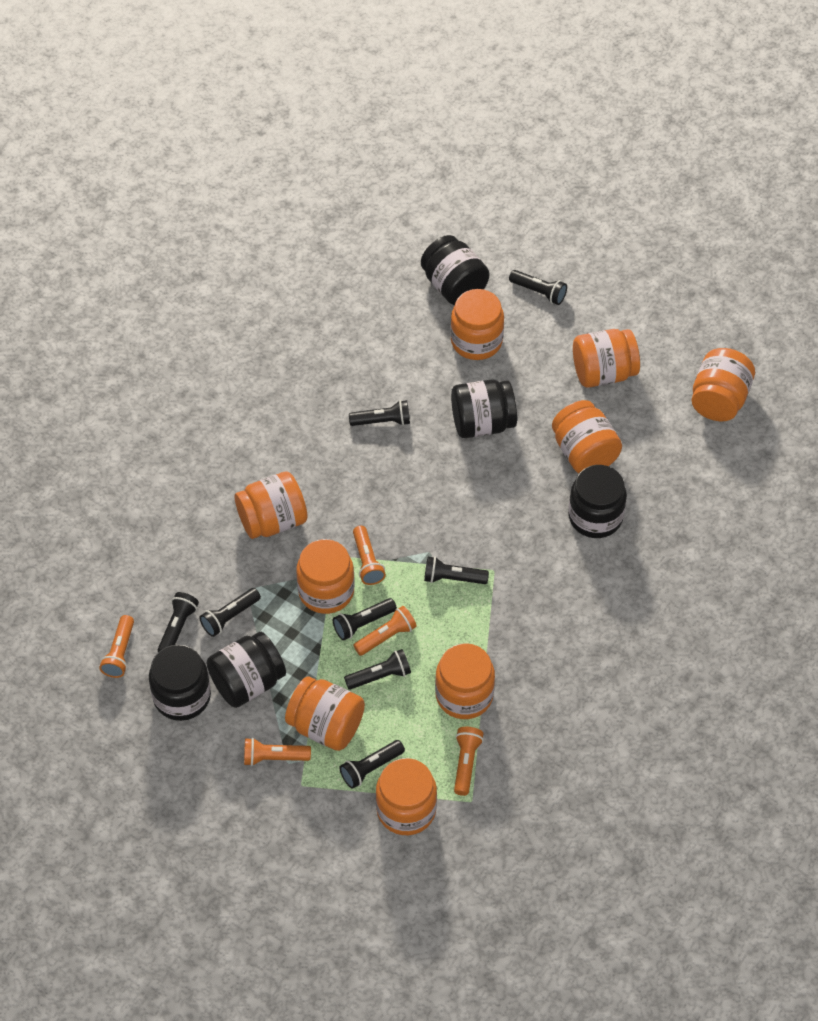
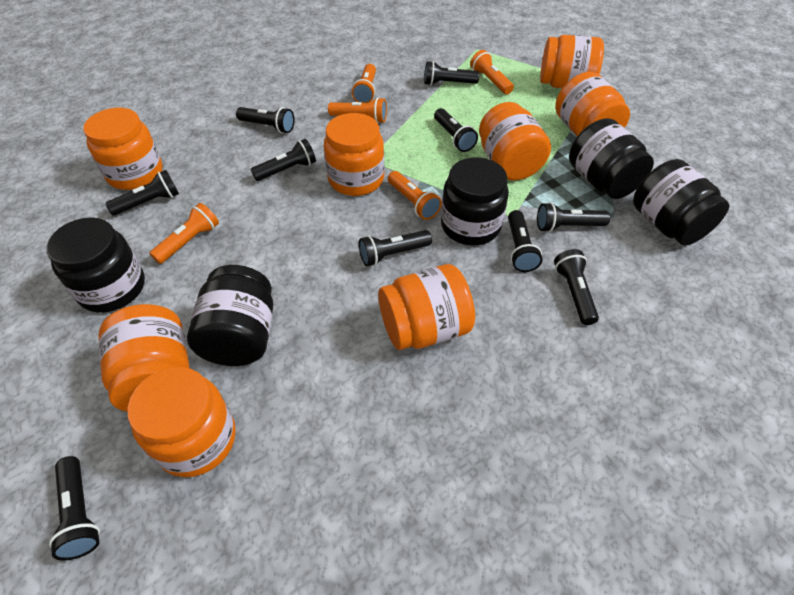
black flashlight: 8 -> 10
orange jar: 9 -> 8

